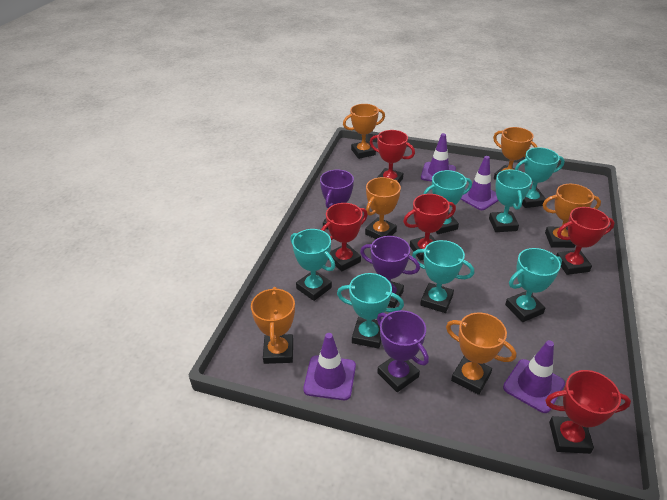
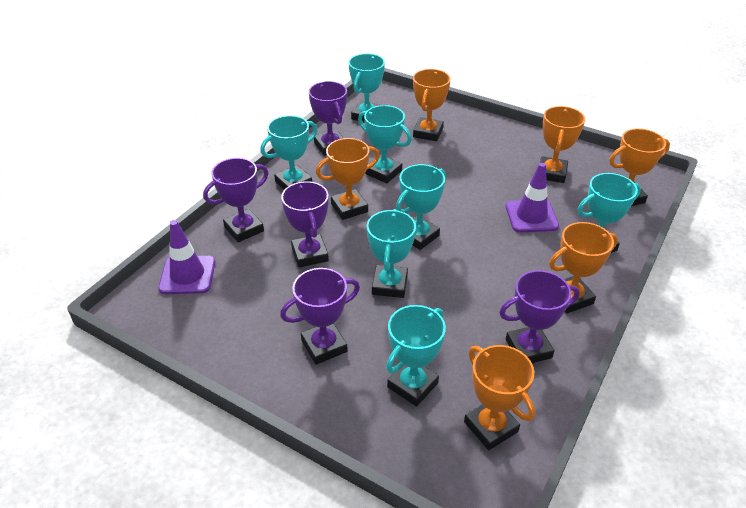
purple traffic cone: 4 -> 2
purple trophy: 3 -> 5
red trophy: 5 -> 0

